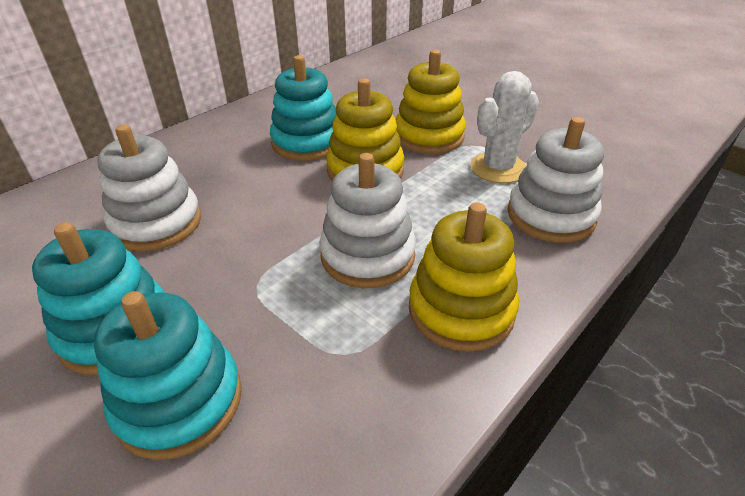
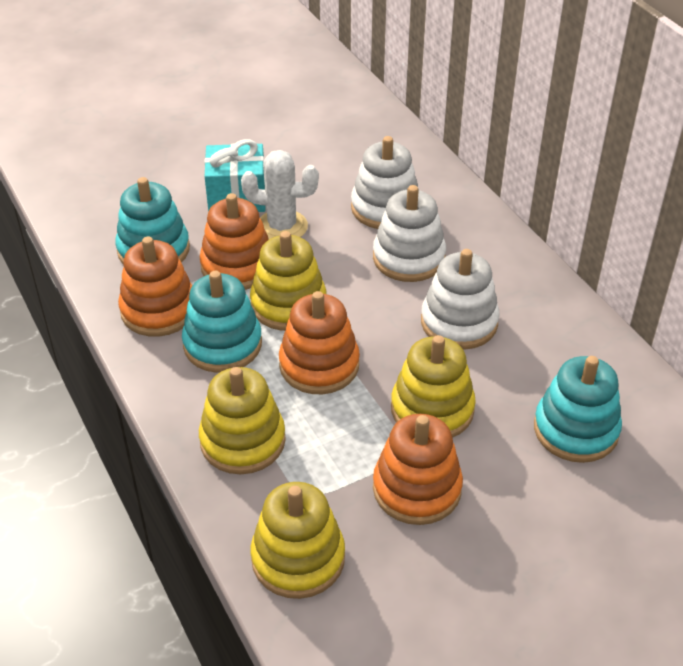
orange stacking toy: 0 -> 4
turquoise gift: 0 -> 1
yellow stacking toy: 3 -> 4

